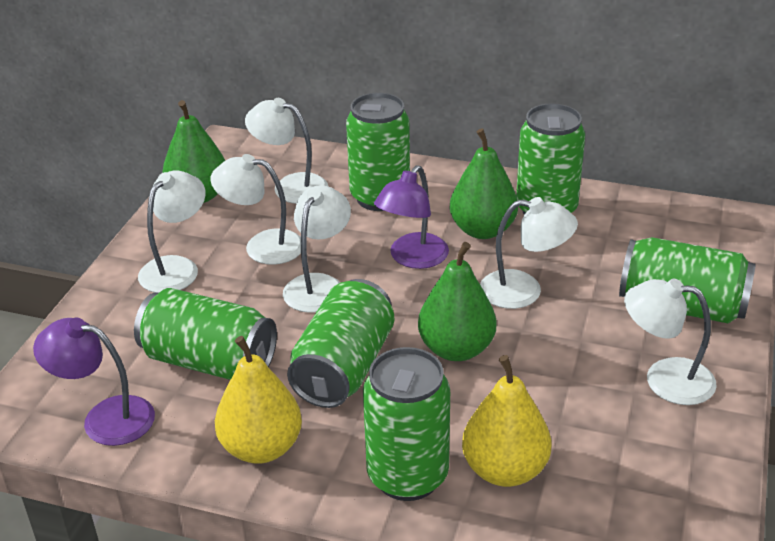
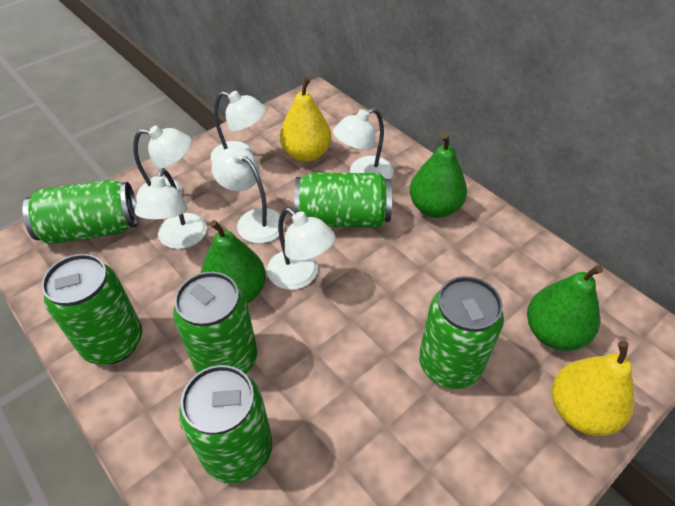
purple lamp: 2 -> 0

